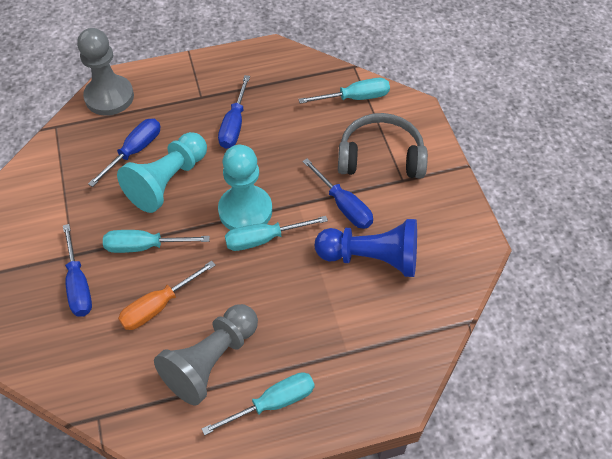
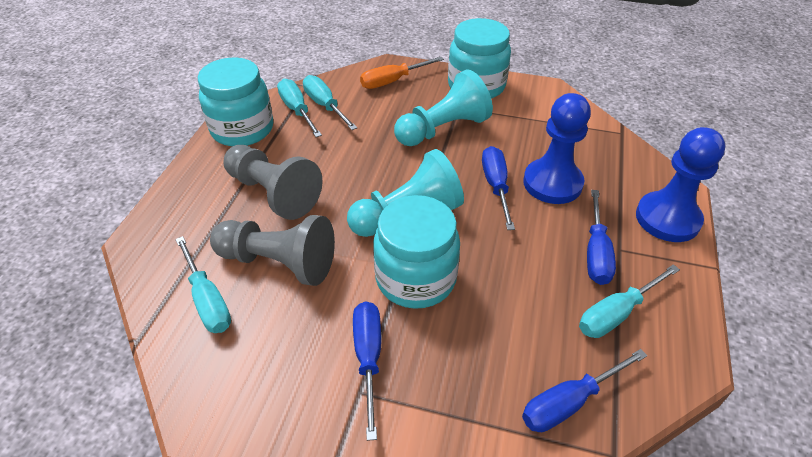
blue pawn: 1 -> 2
grey headphones: 1 -> 0
turquoise jar: 0 -> 3

